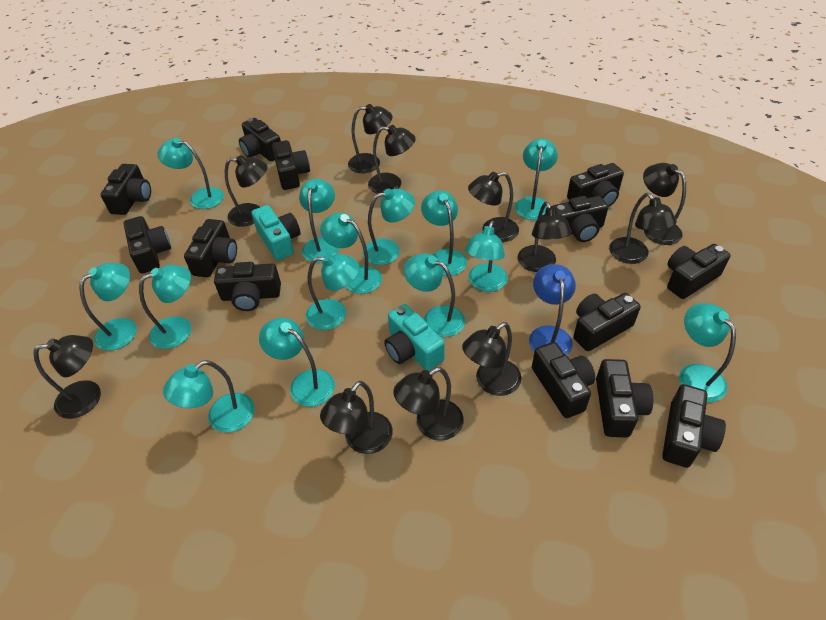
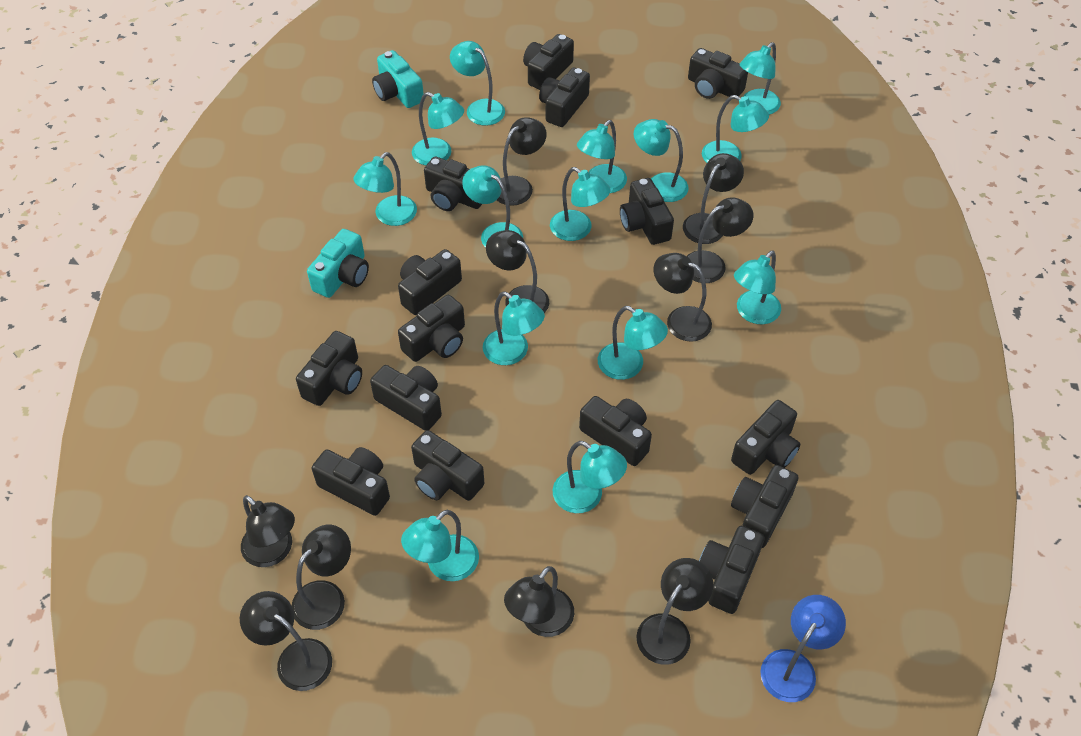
black camera: 13 -> 15
black lamp: 11 -> 10

